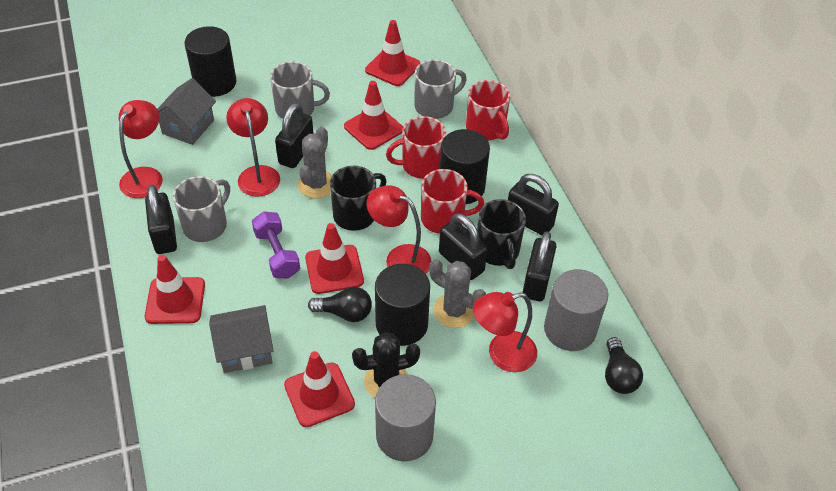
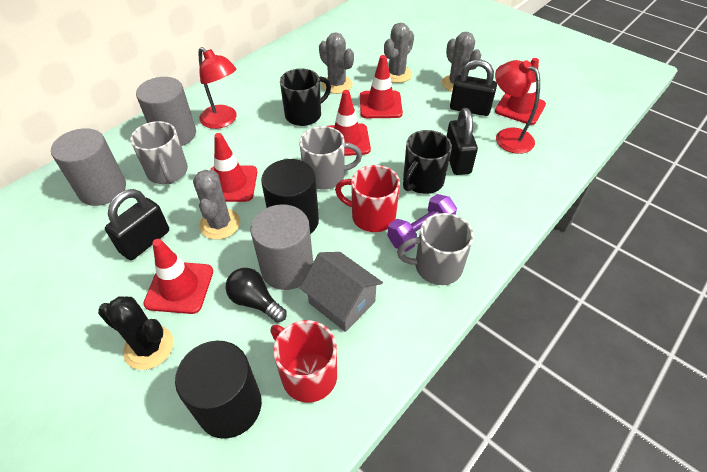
black cylinder: 3 -> 2
black light bulb: 2 -> 1
black padlock: 5 -> 3
grey cactus: 2 -> 4
grey cylinder: 2 -> 3
grey house: 2 -> 1
red lamp: 4 -> 2
red mug: 3 -> 2

